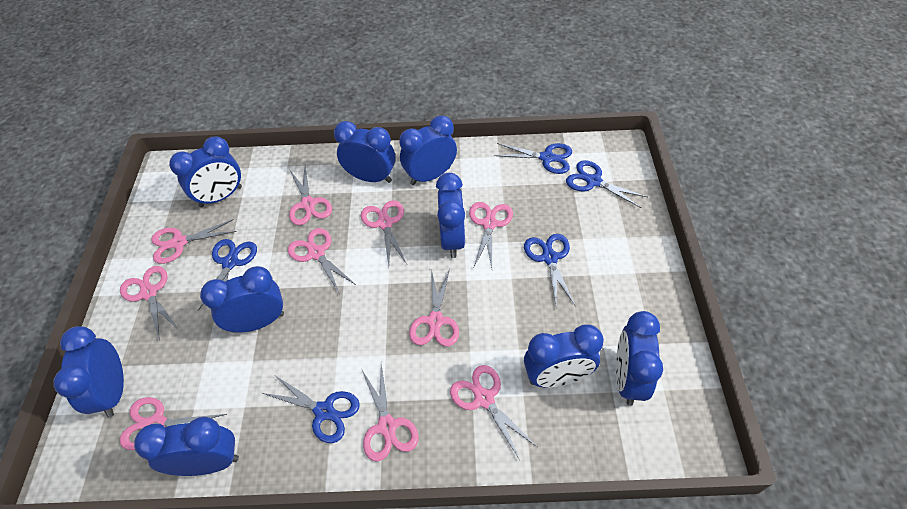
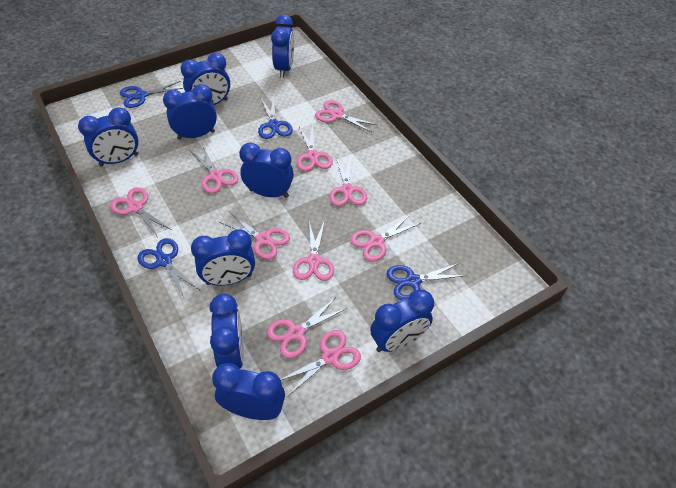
blue scissors: 5 -> 4

